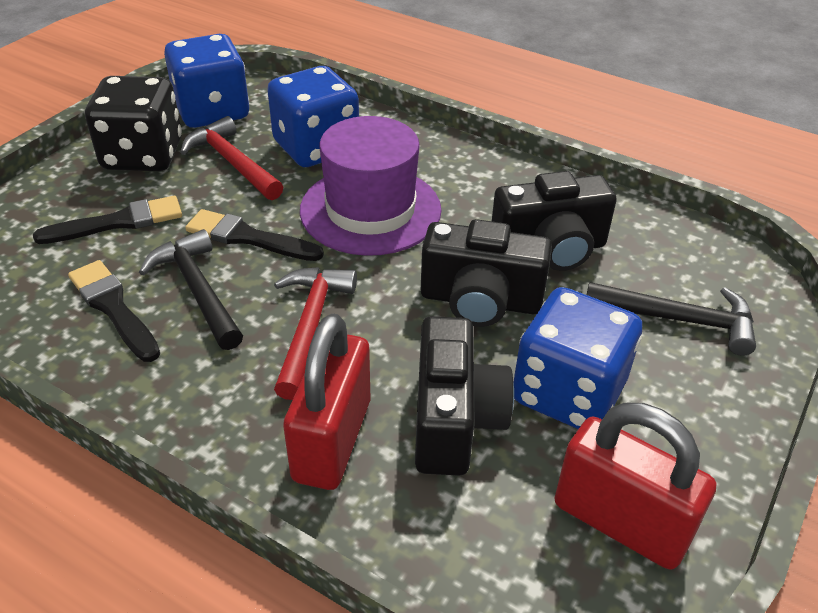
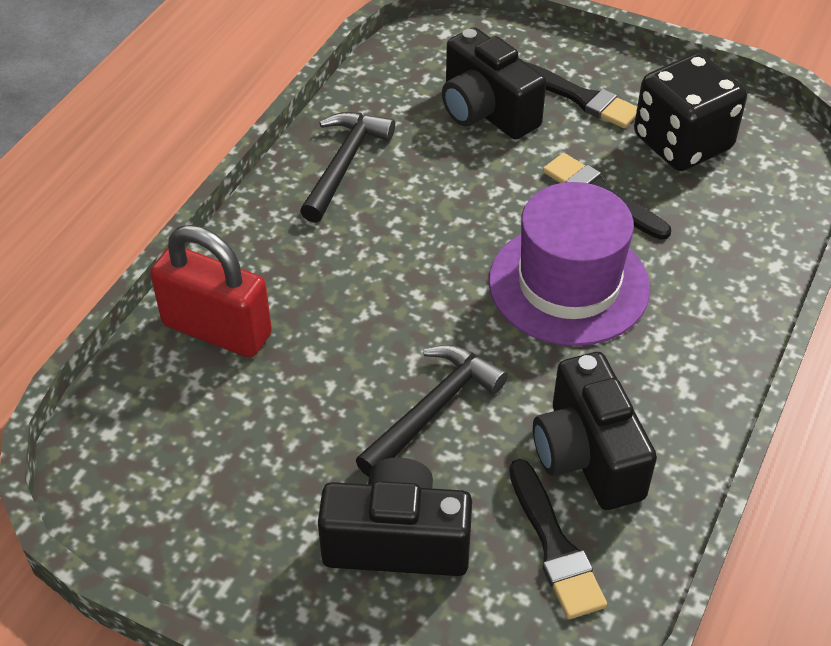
blue dice: 3 -> 0
red hammer: 2 -> 0
red padlock: 2 -> 1

